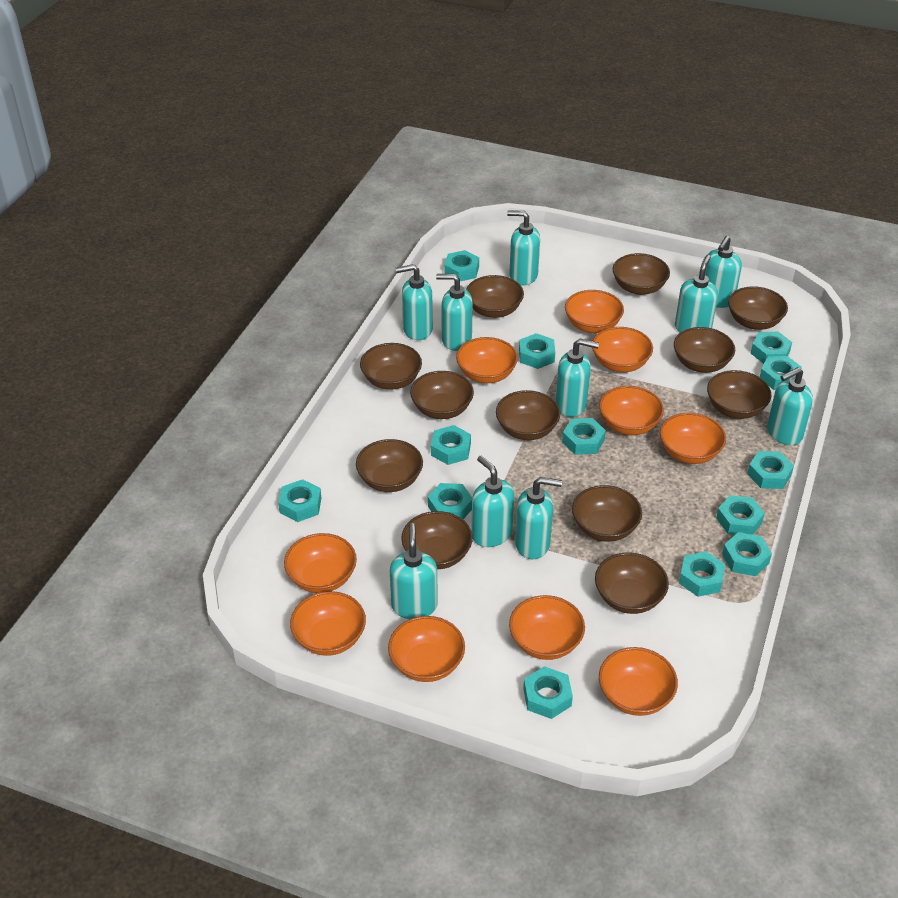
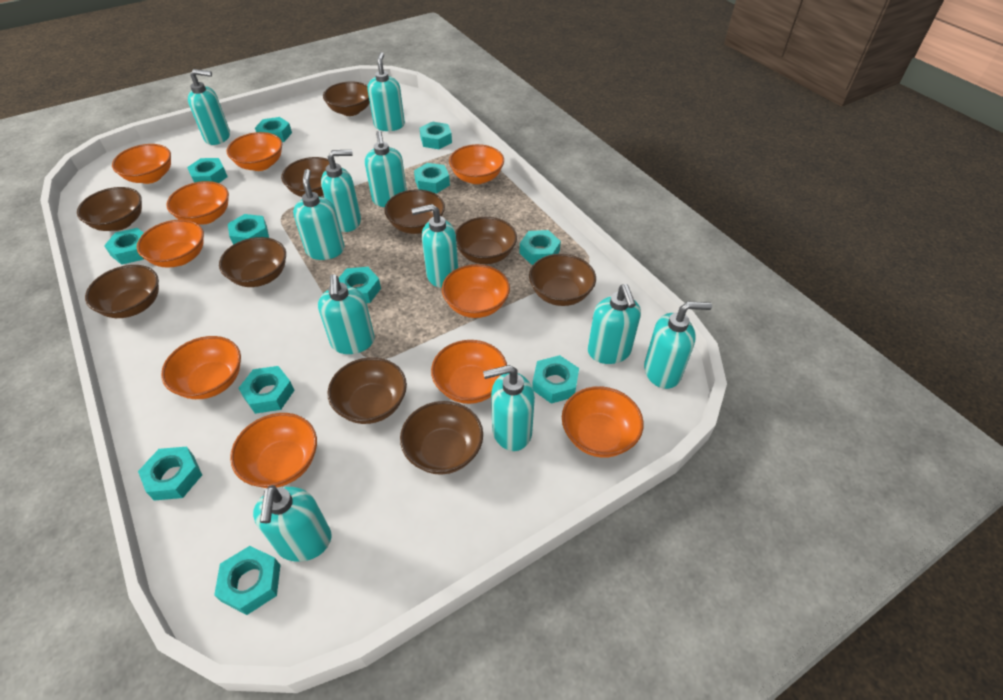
brown bowl: 12 -> 10
turquoise nut: 13 -> 12
turquoise soap dispenser: 10 -> 11

